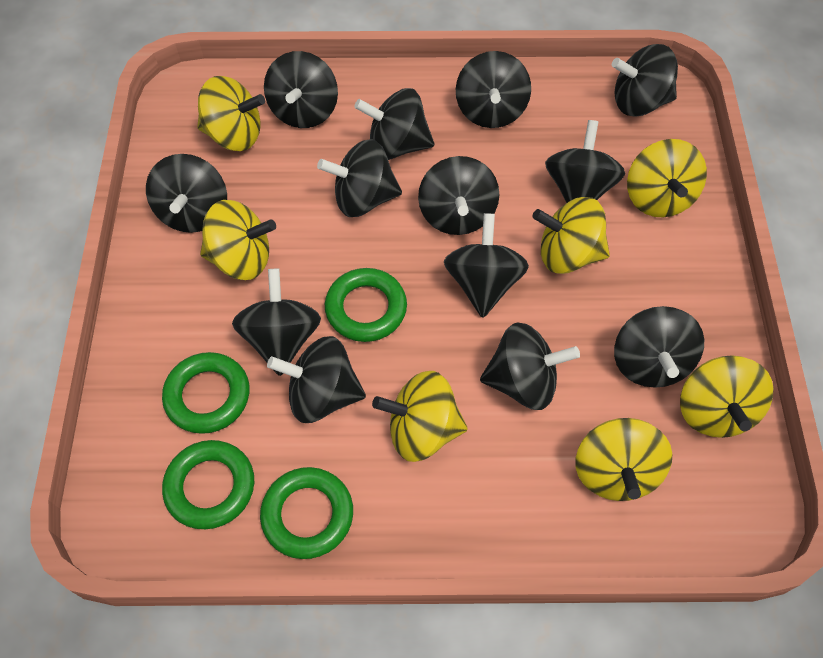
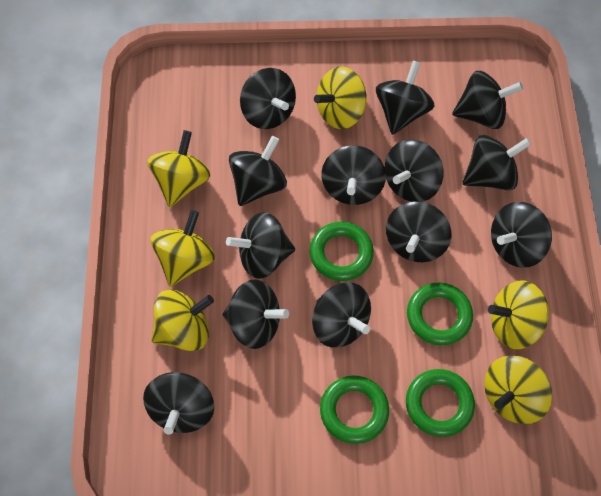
yellow spinning top: 7 -> 6

